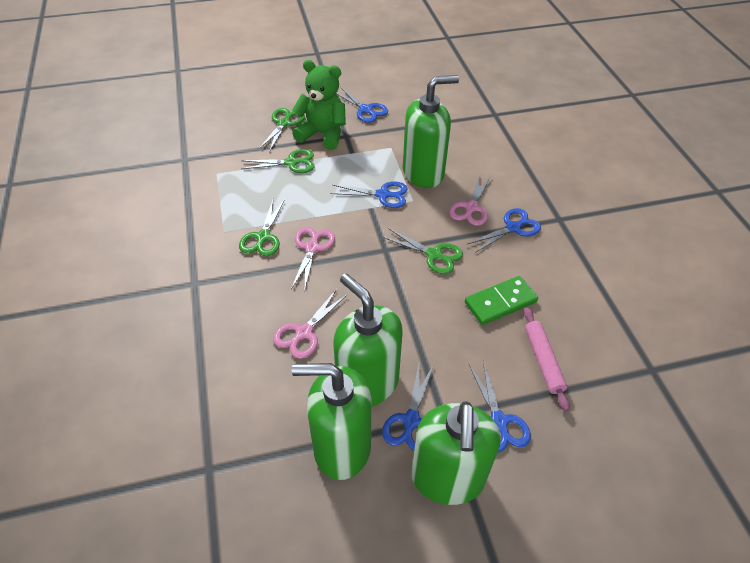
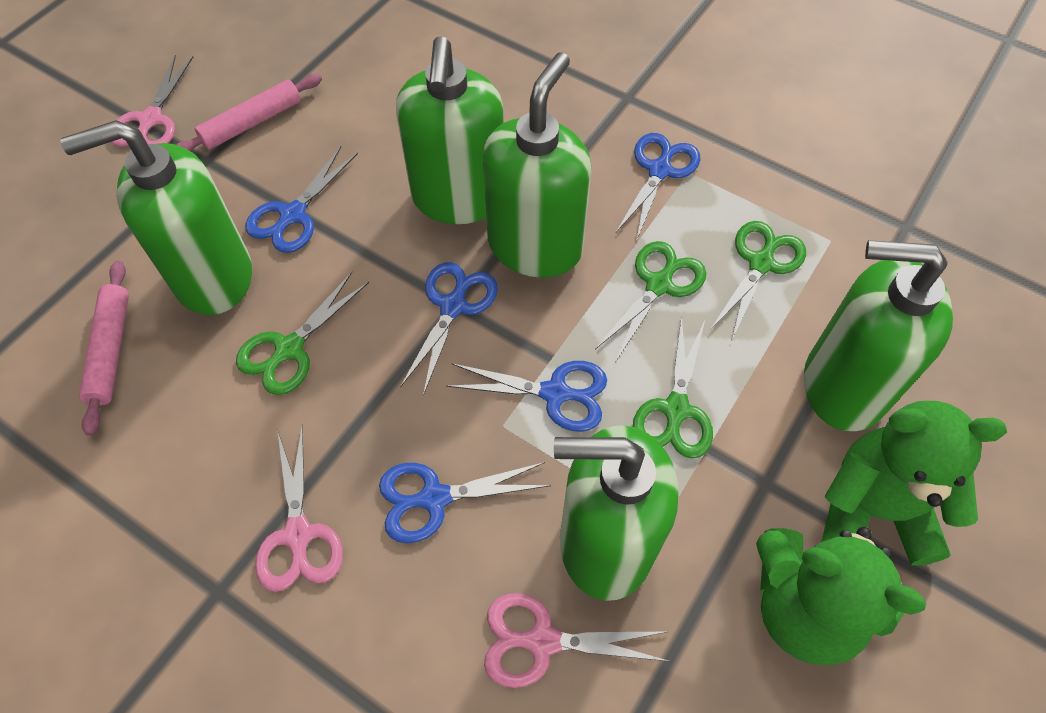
green domino: 1 -> 0
green soap dispenser: 4 -> 5
green teddy bear: 1 -> 2
pink rolling pin: 1 -> 2

